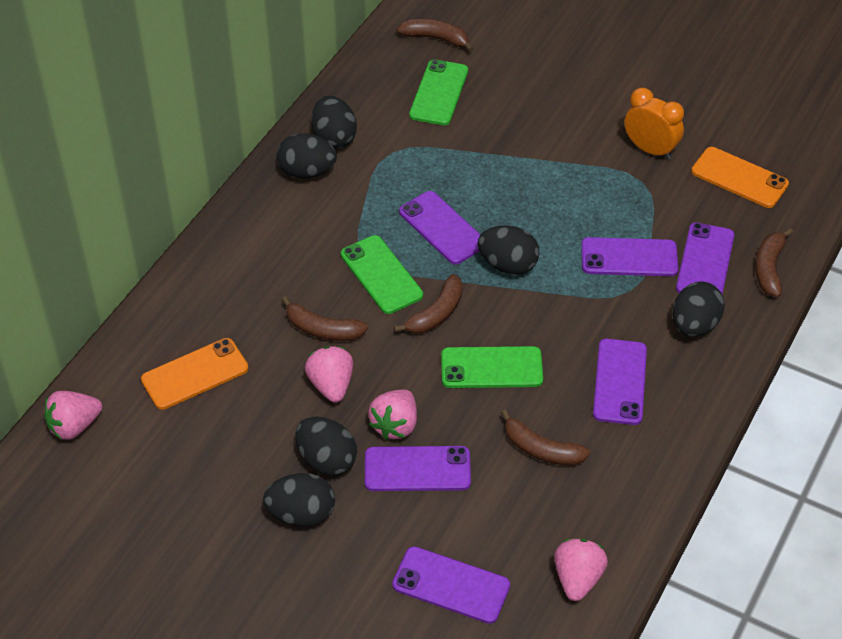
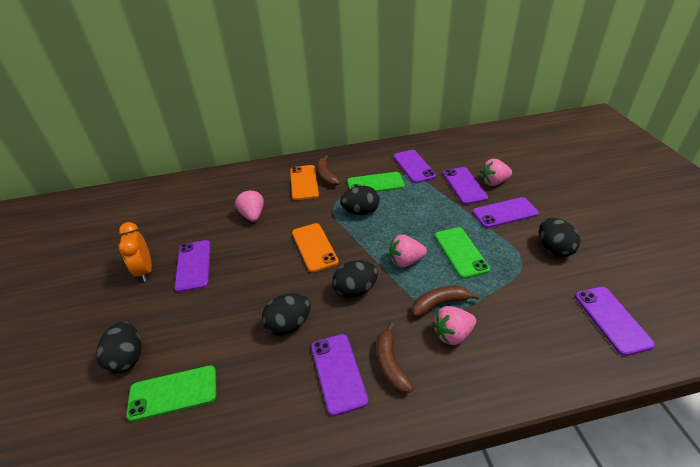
black egg: 6 -> 5
brown banana: 5 -> 3

